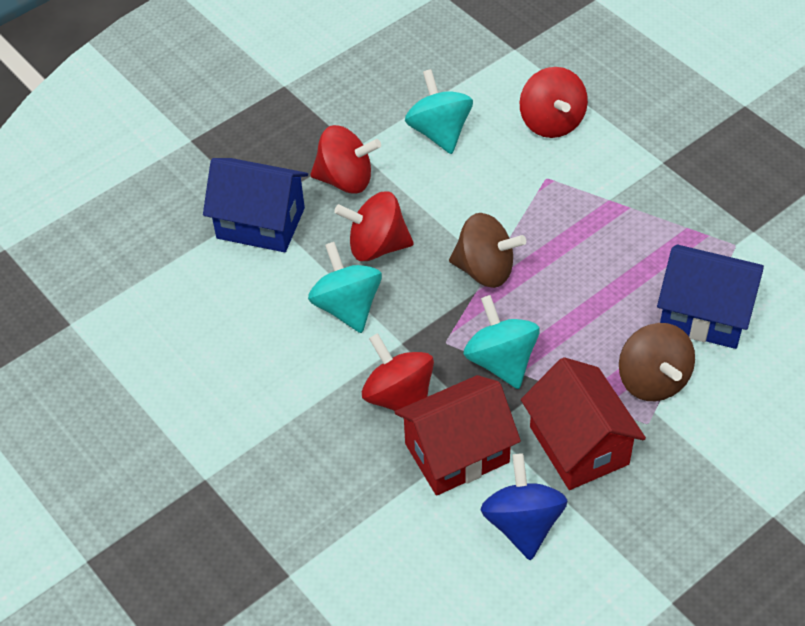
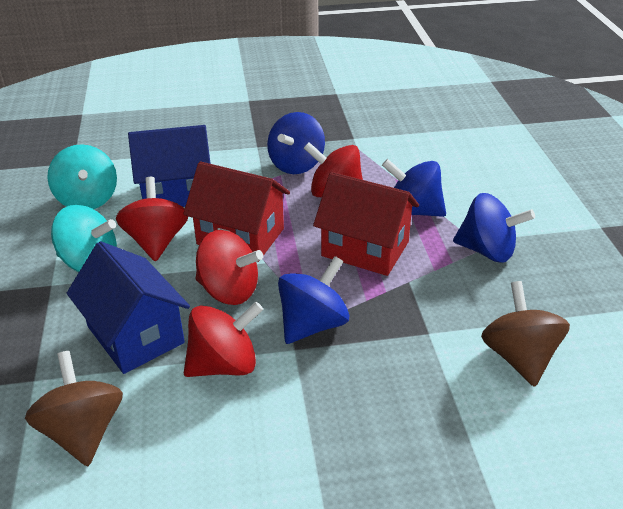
blue spinning top: 1 -> 4
turquoise spinning top: 3 -> 2

